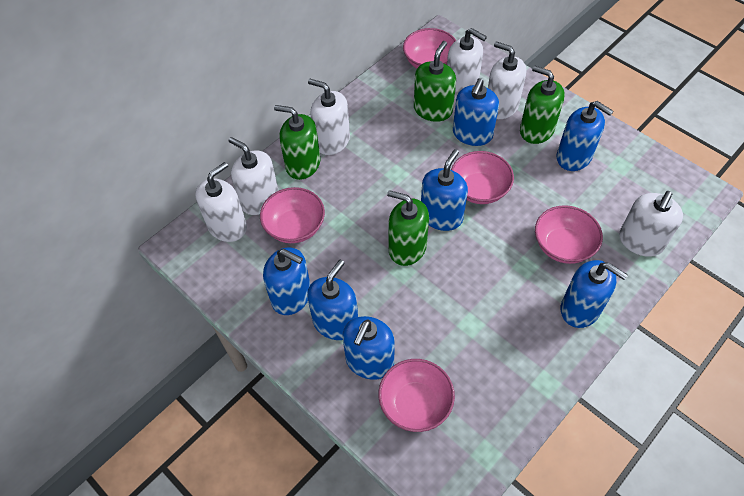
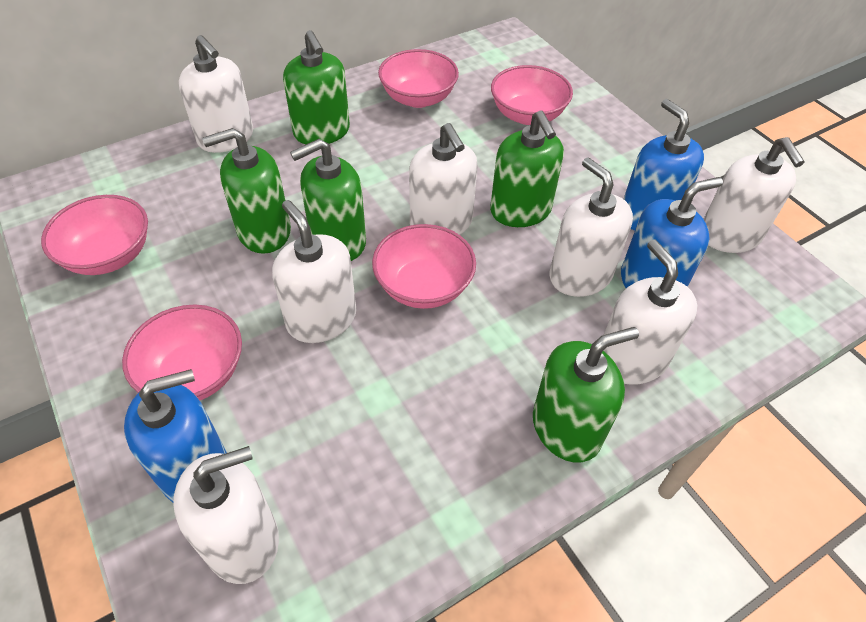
blue soap dispenser: 7 -> 3
green soap dispenser: 4 -> 5
white soap dispenser: 6 -> 7

